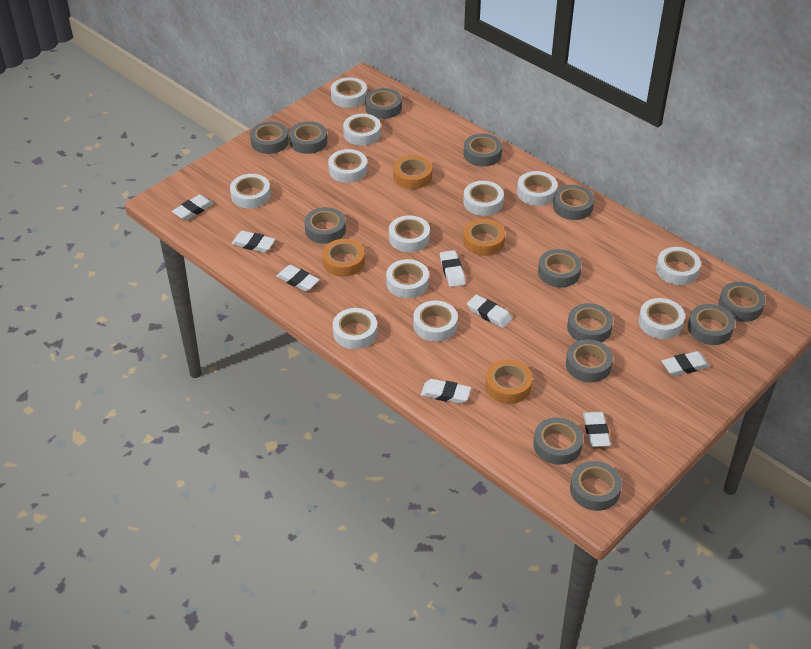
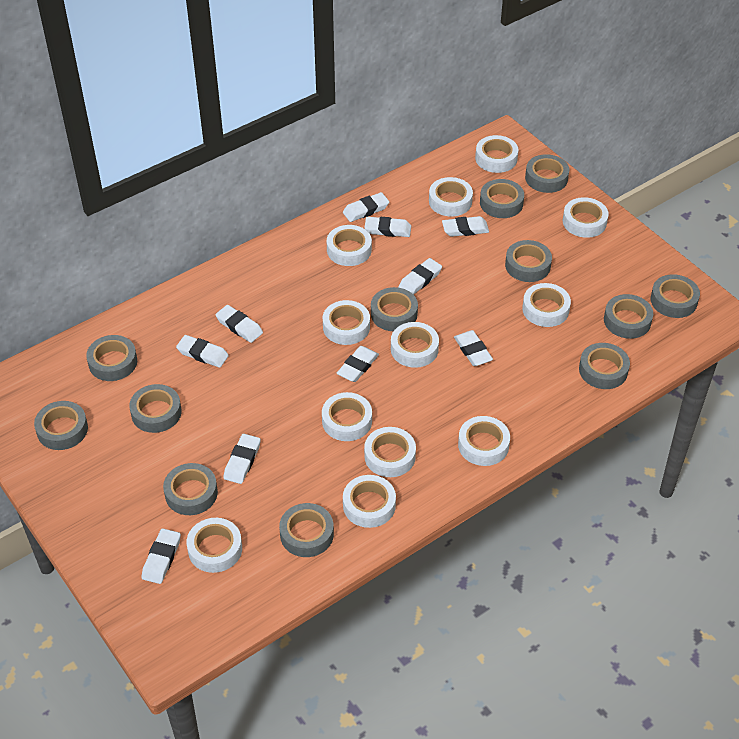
grey tape: 13 -> 12
orange tape: 4 -> 0
white eraser: 8 -> 10

